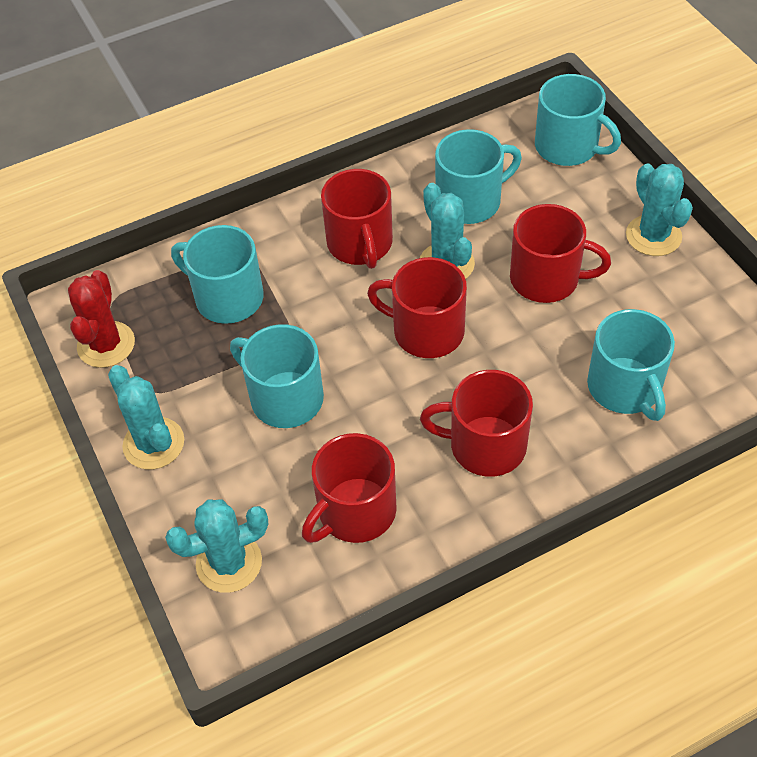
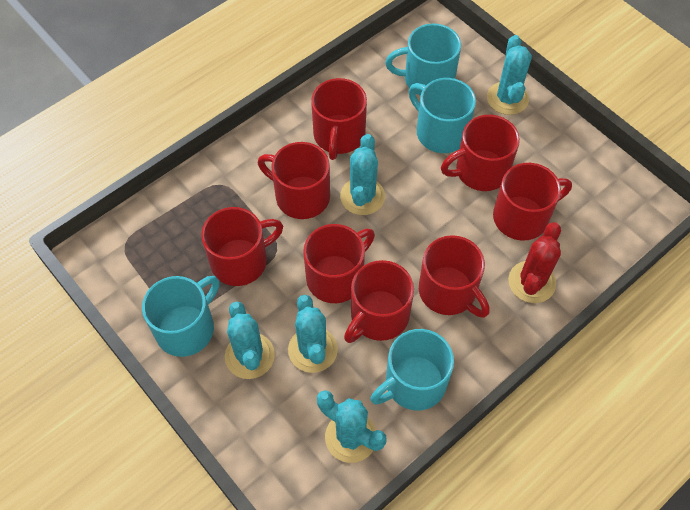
red mug: 5 -> 8
turquoise cactus: 4 -> 5
turquoise mug: 5 -> 4

